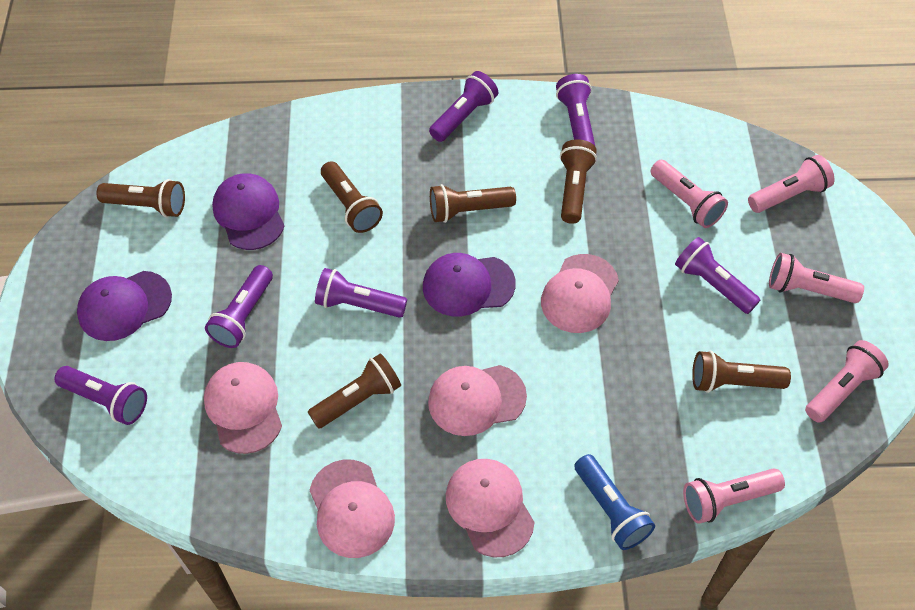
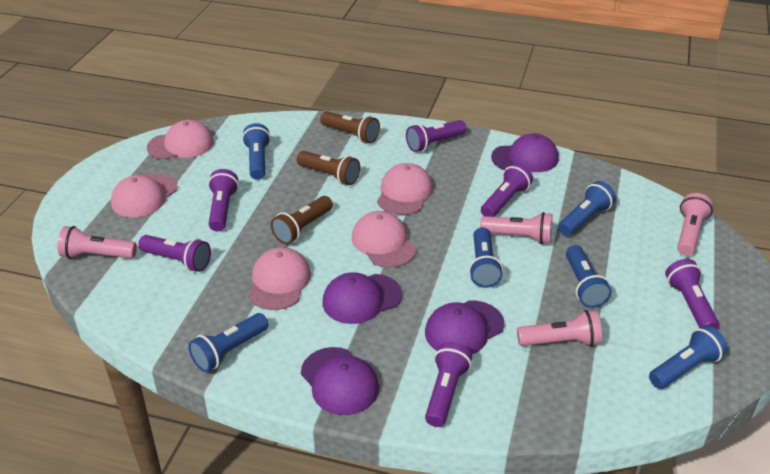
blue flashlight: 1 -> 6
brown flashlight: 6 -> 3
pink flashlight: 5 -> 4
purple cap: 3 -> 4

